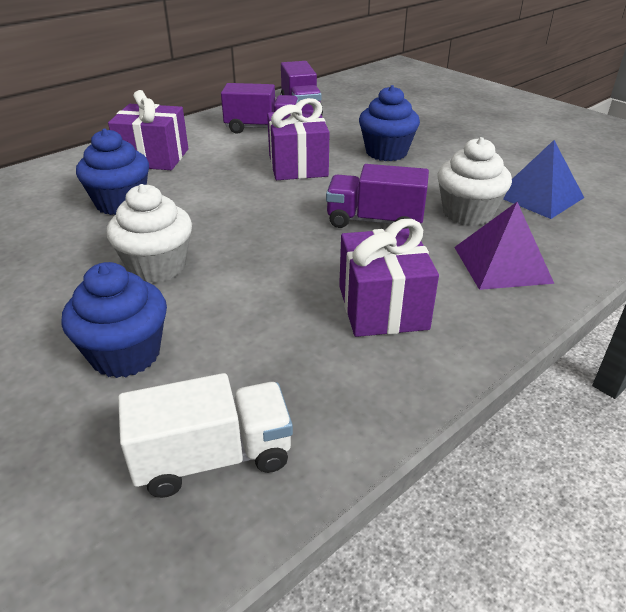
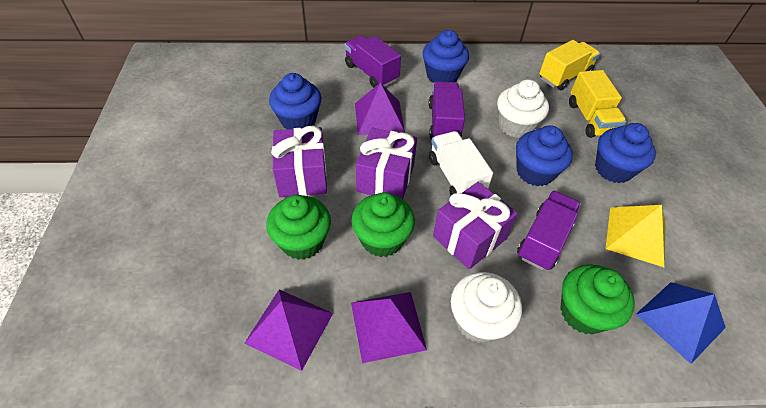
blue cupcake: 3 -> 4
green cupcake: 0 -> 3
purple pyramid: 1 -> 3
yellow pyramid: 0 -> 1
yellow truck: 0 -> 2

